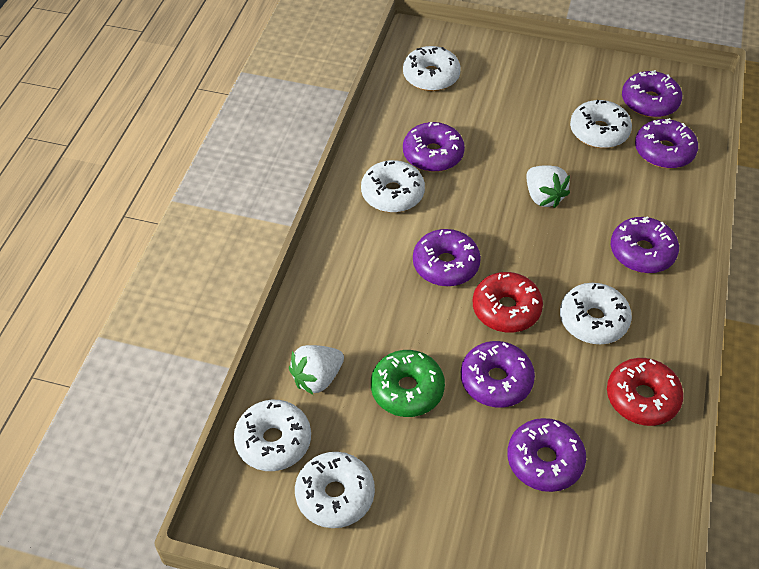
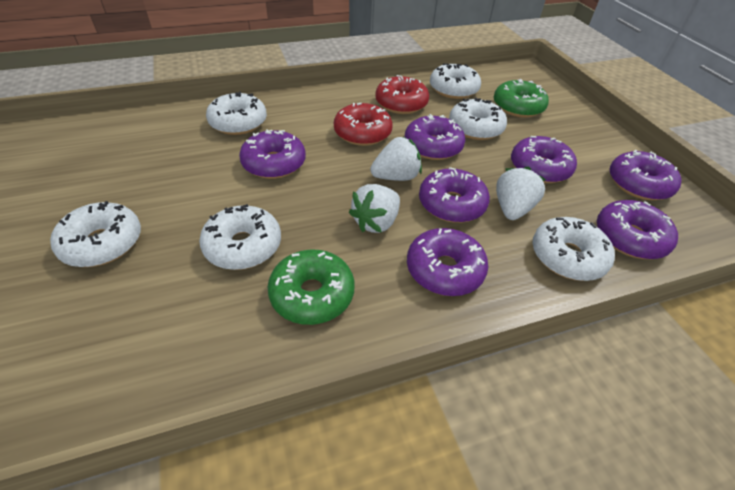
green donut: 1 -> 2
white strawberry: 2 -> 3

